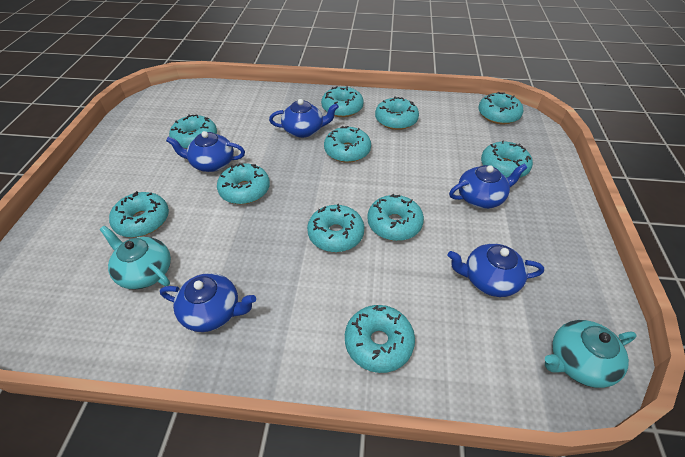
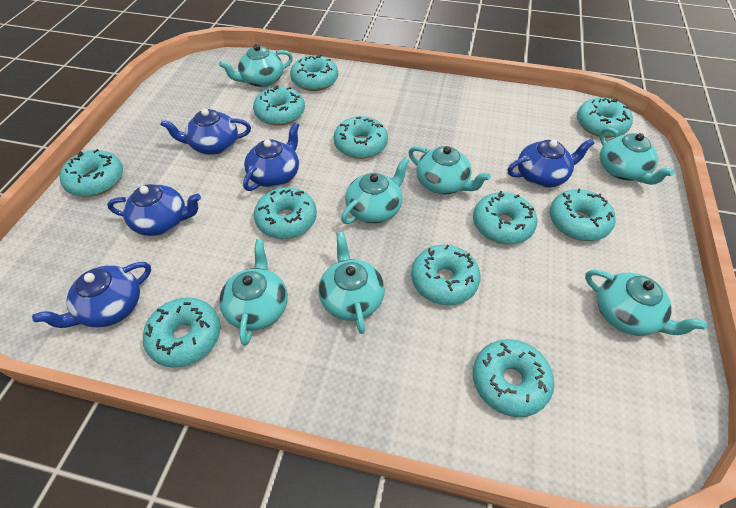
turquoise teapot: 2 -> 7

